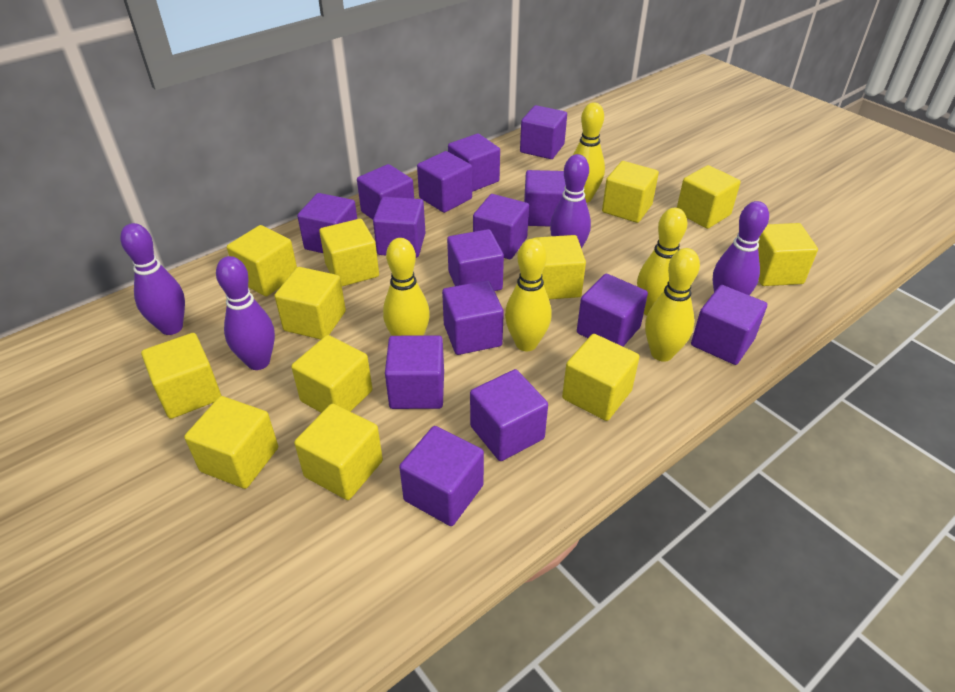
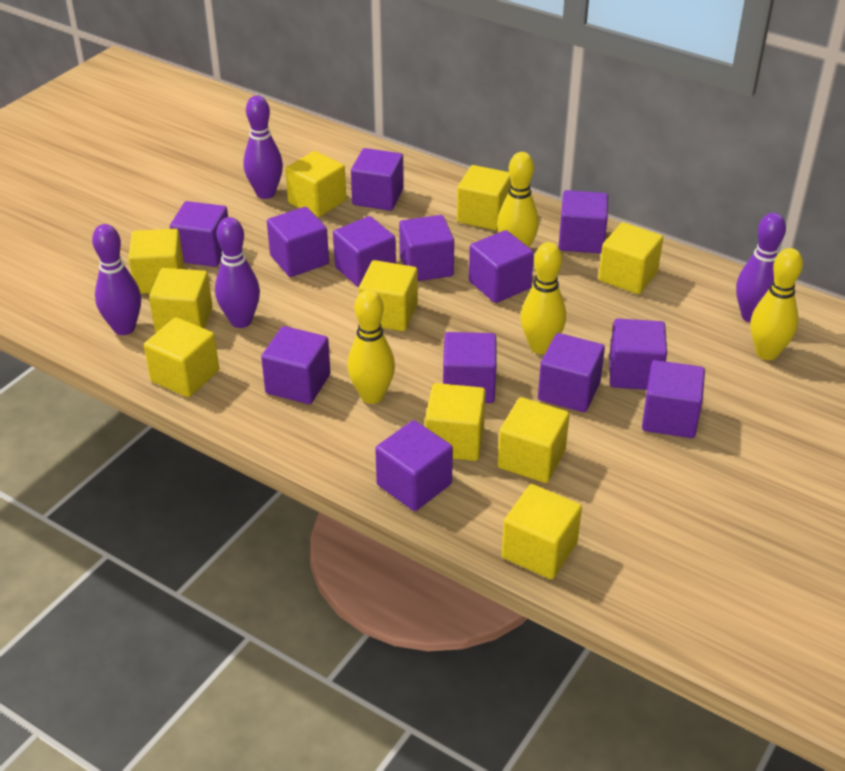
purple cube: 15 -> 13
yellow bowling pin: 5 -> 4
yellow cube: 12 -> 10

